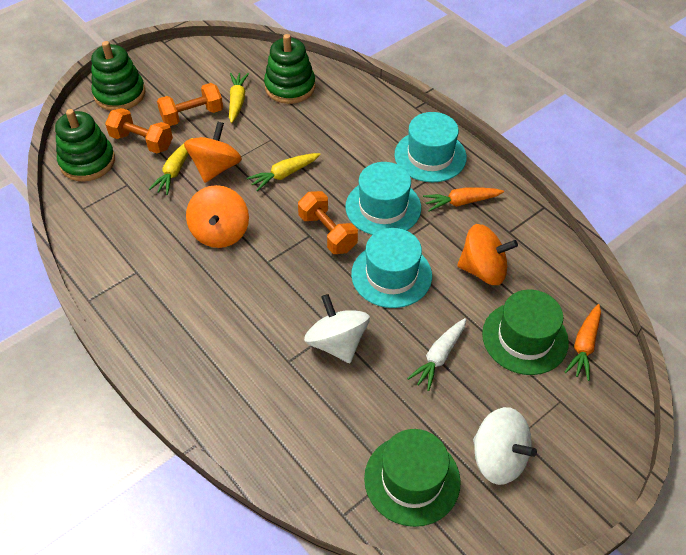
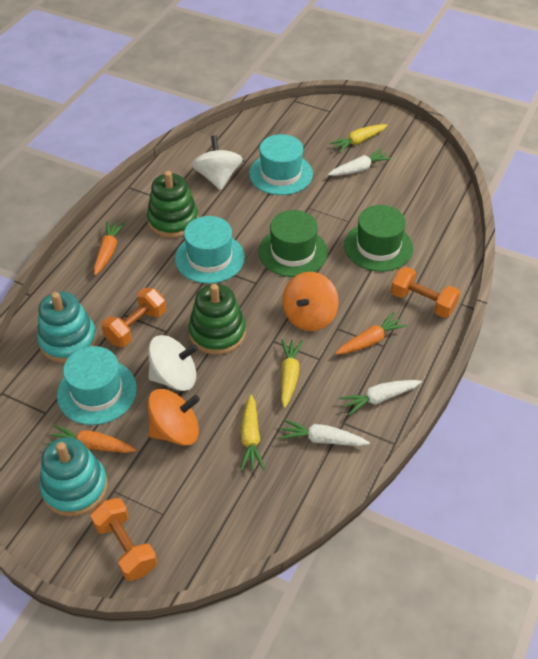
green stacking toy: 3 -> 2
orange carrot: 2 -> 3
orange spinning top: 3 -> 2
turquoise stacking toy: 0 -> 2
white carrot: 1 -> 3

